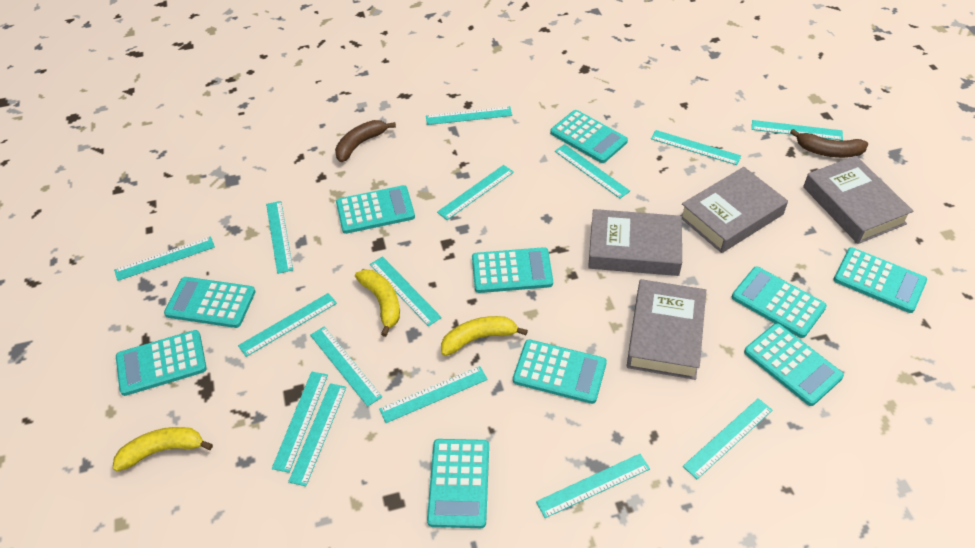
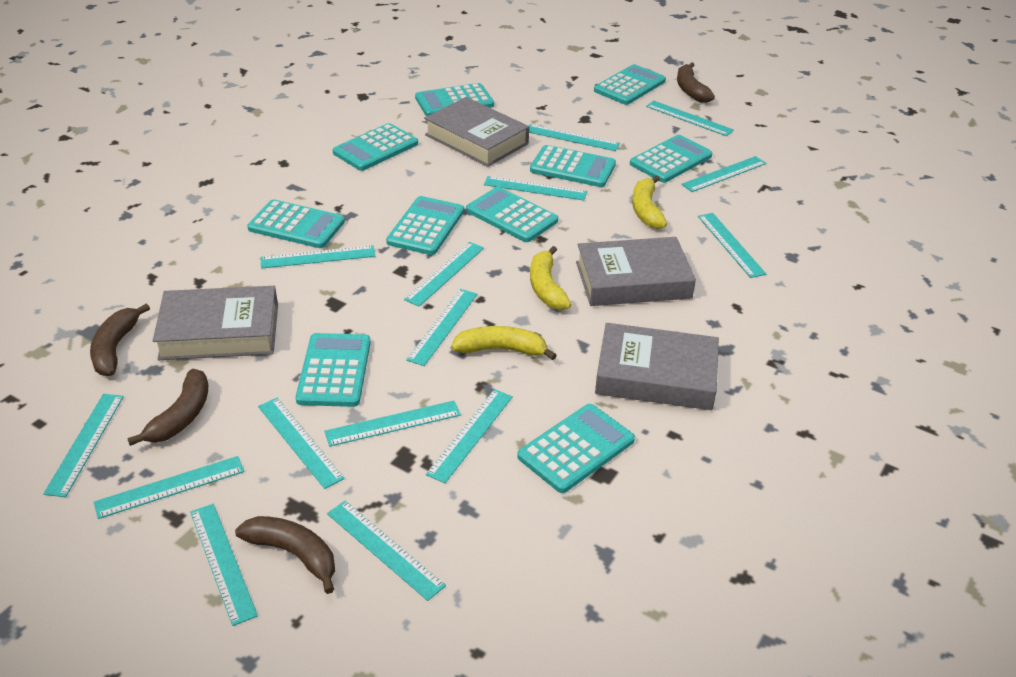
brown banana: 2 -> 4

